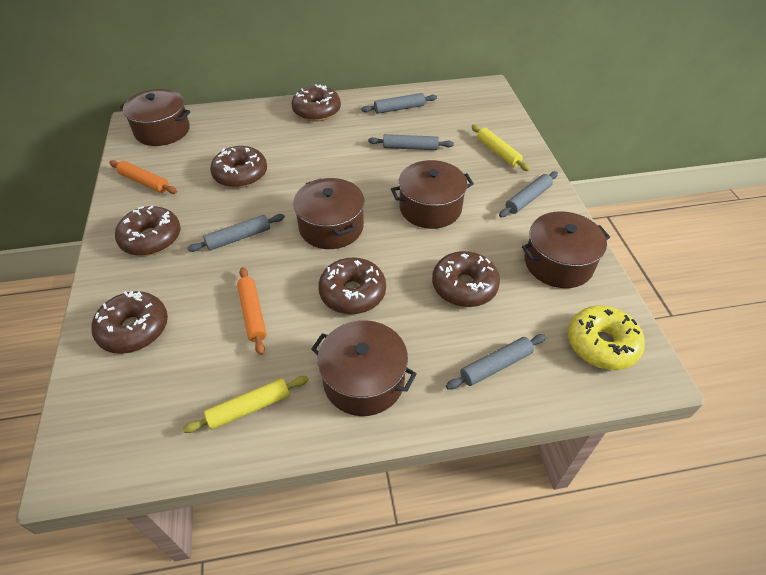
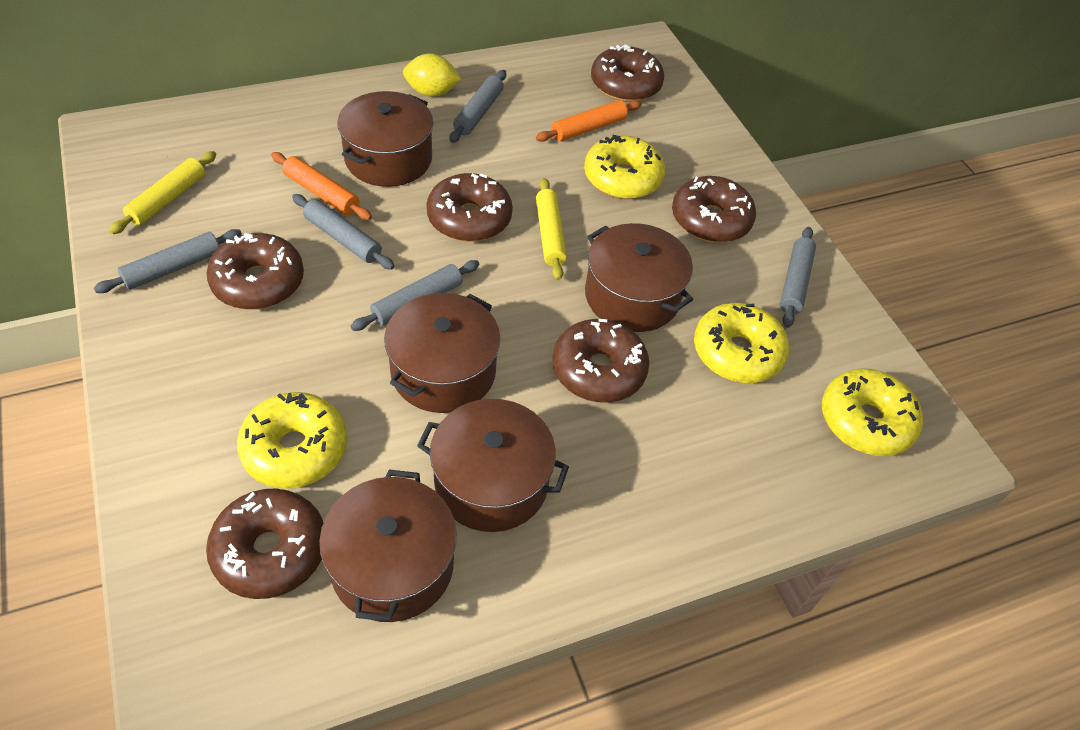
yellow donut: 1 -> 4
yellow lemon: 0 -> 1

